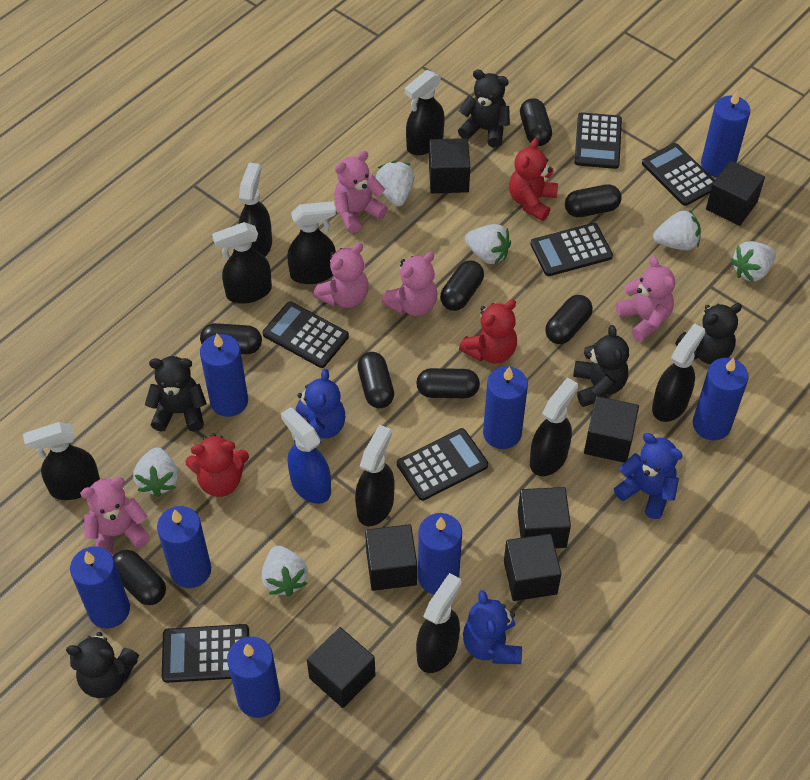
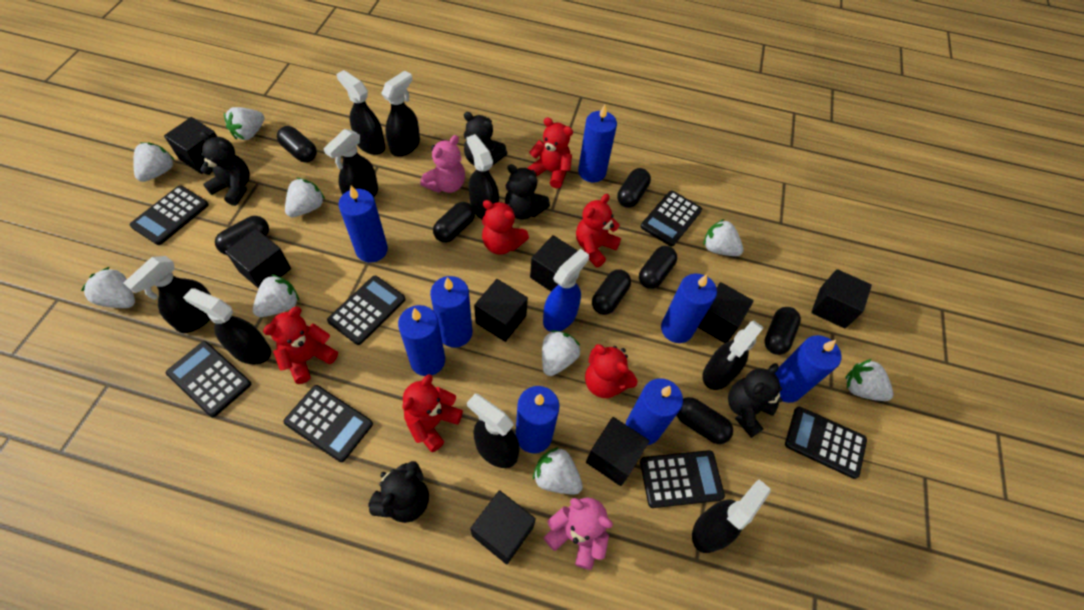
black calculator: 6 -> 7
black cube: 7 -> 8
blue teddy bear: 3 -> 0
pink teddy bear: 5 -> 2
red teddy bear: 3 -> 6
white strawberry: 6 -> 9

